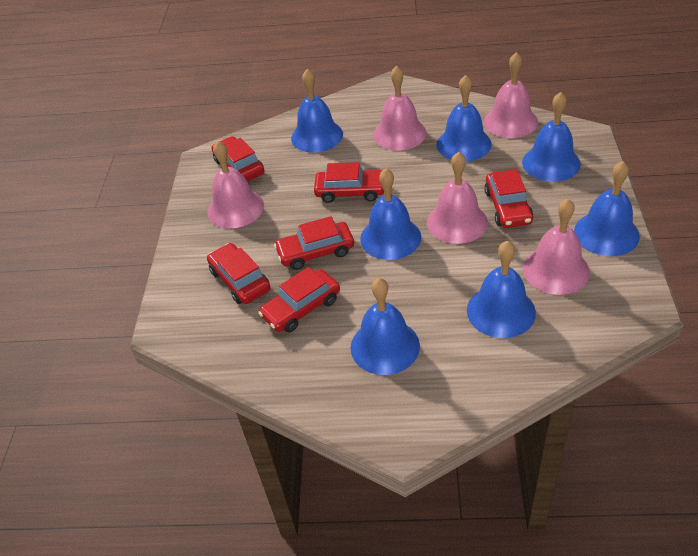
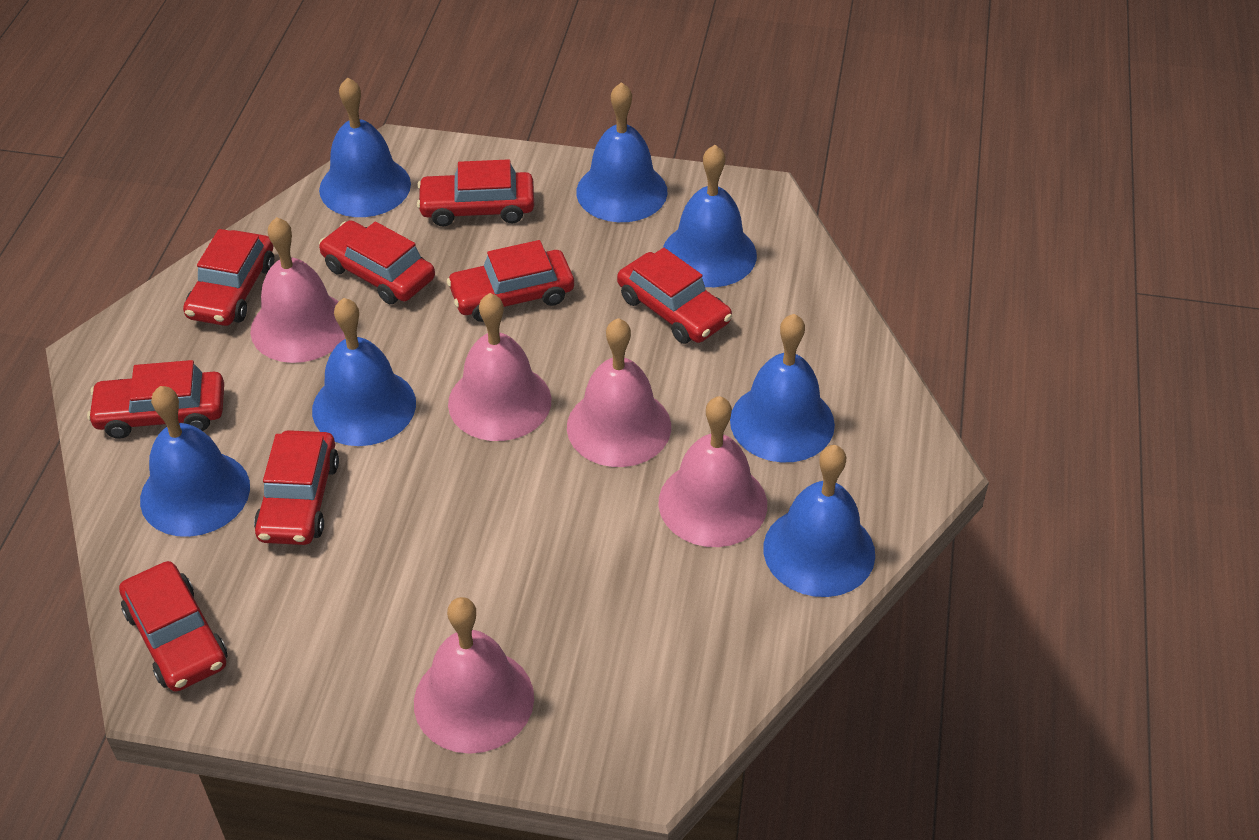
red car: 6 -> 8

